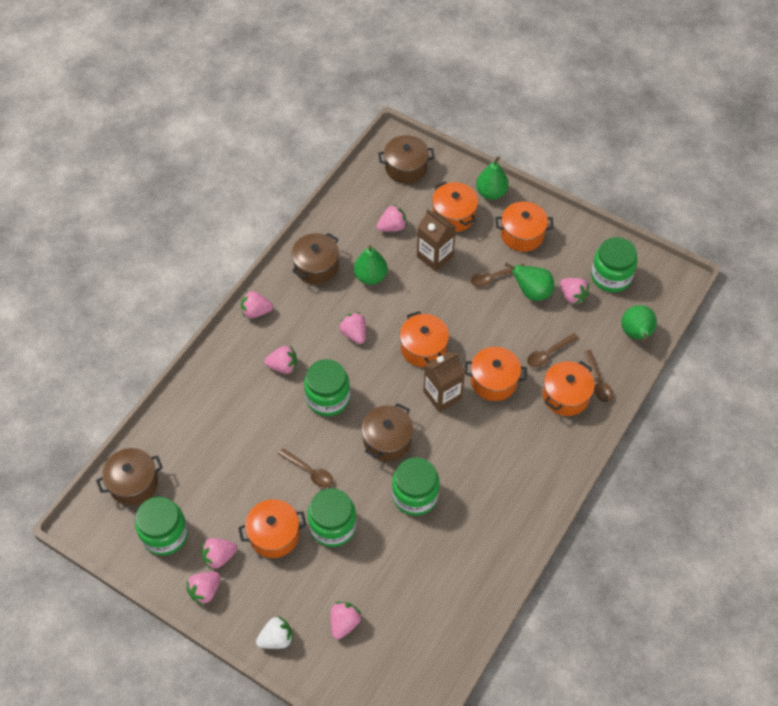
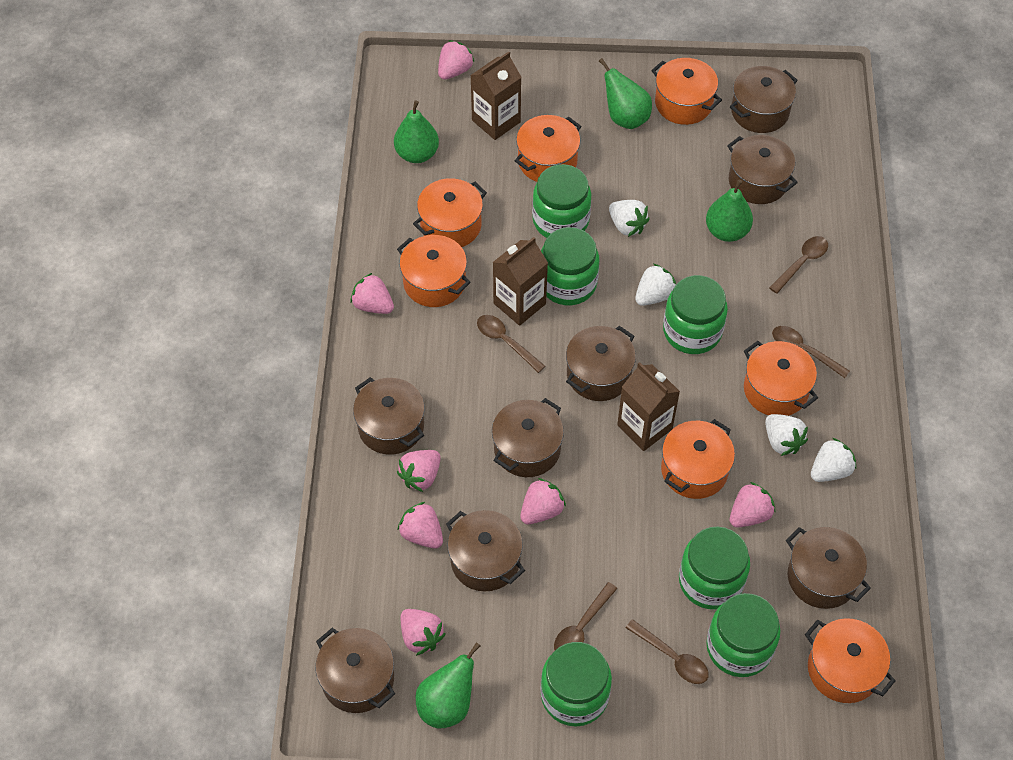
brown carton: 2 -> 3
brown pot: 4 -> 8
brown spoon: 4 -> 5
green jar: 5 -> 6
orange pot: 6 -> 7
pink strawberry: 8 -> 7
white strawberry: 1 -> 4

